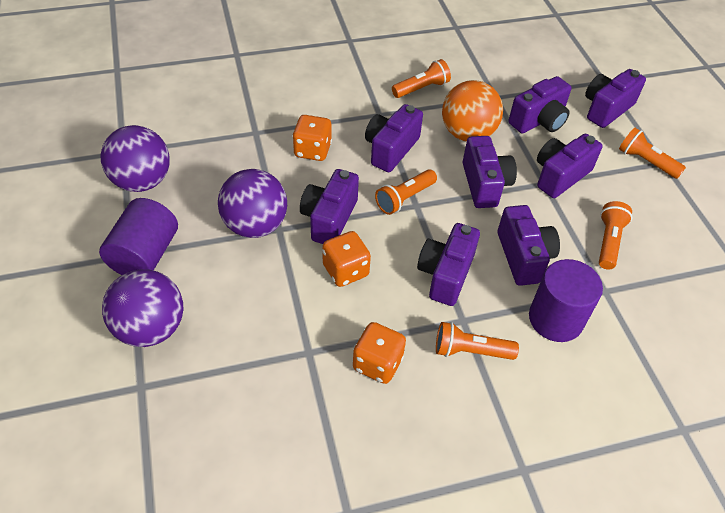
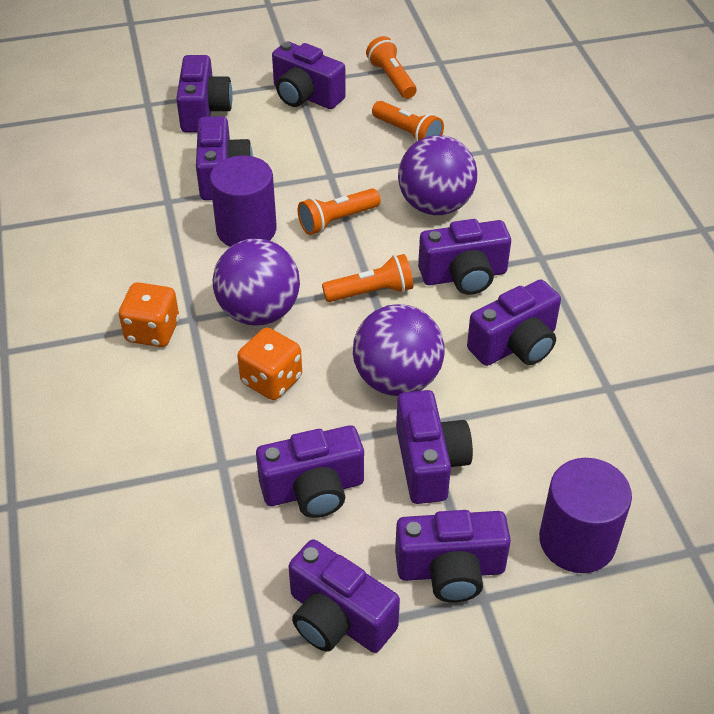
orange ball: 1 -> 0
orange dice: 3 -> 2
orange flashlight: 5 -> 4
purple camera: 8 -> 9

